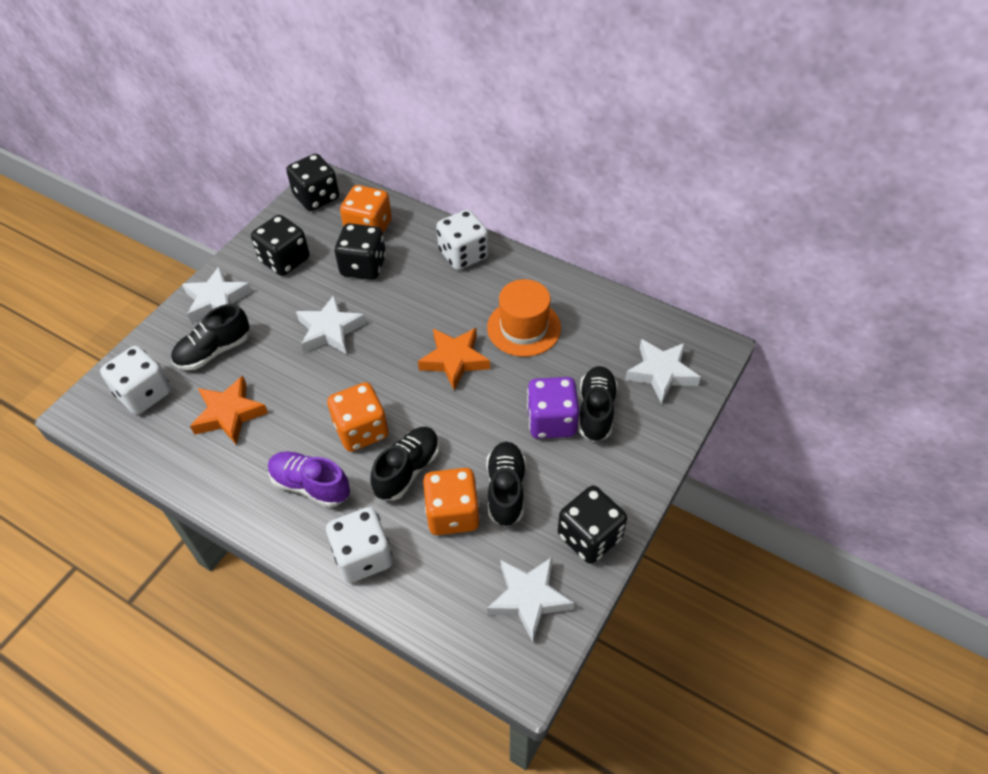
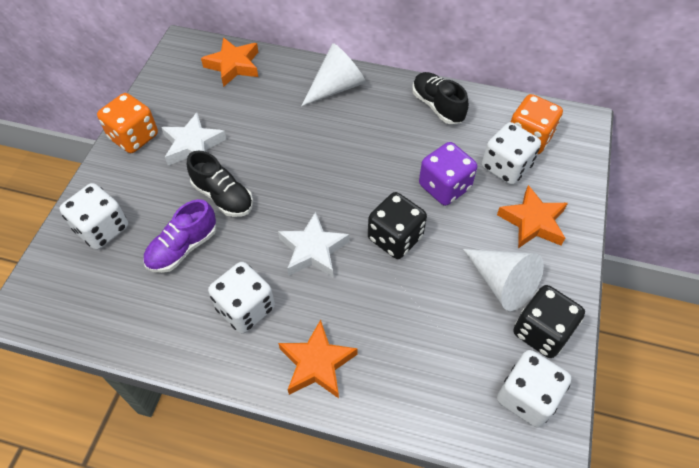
black dice: 4 -> 2
black shoe: 4 -> 2
orange dice: 3 -> 2
orange hat: 1 -> 0
orange star: 2 -> 3
white cone: 0 -> 2
white dice: 3 -> 4
white star: 4 -> 2

